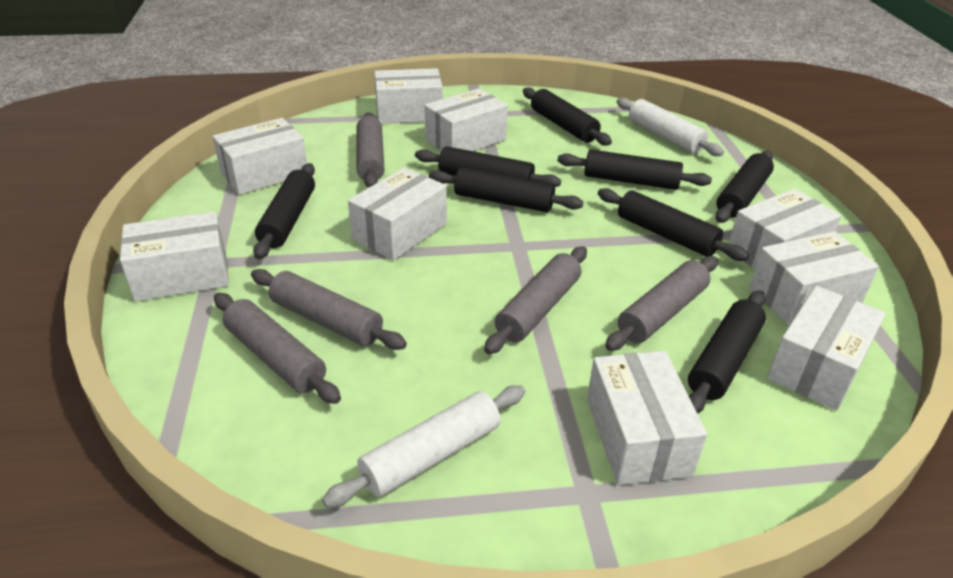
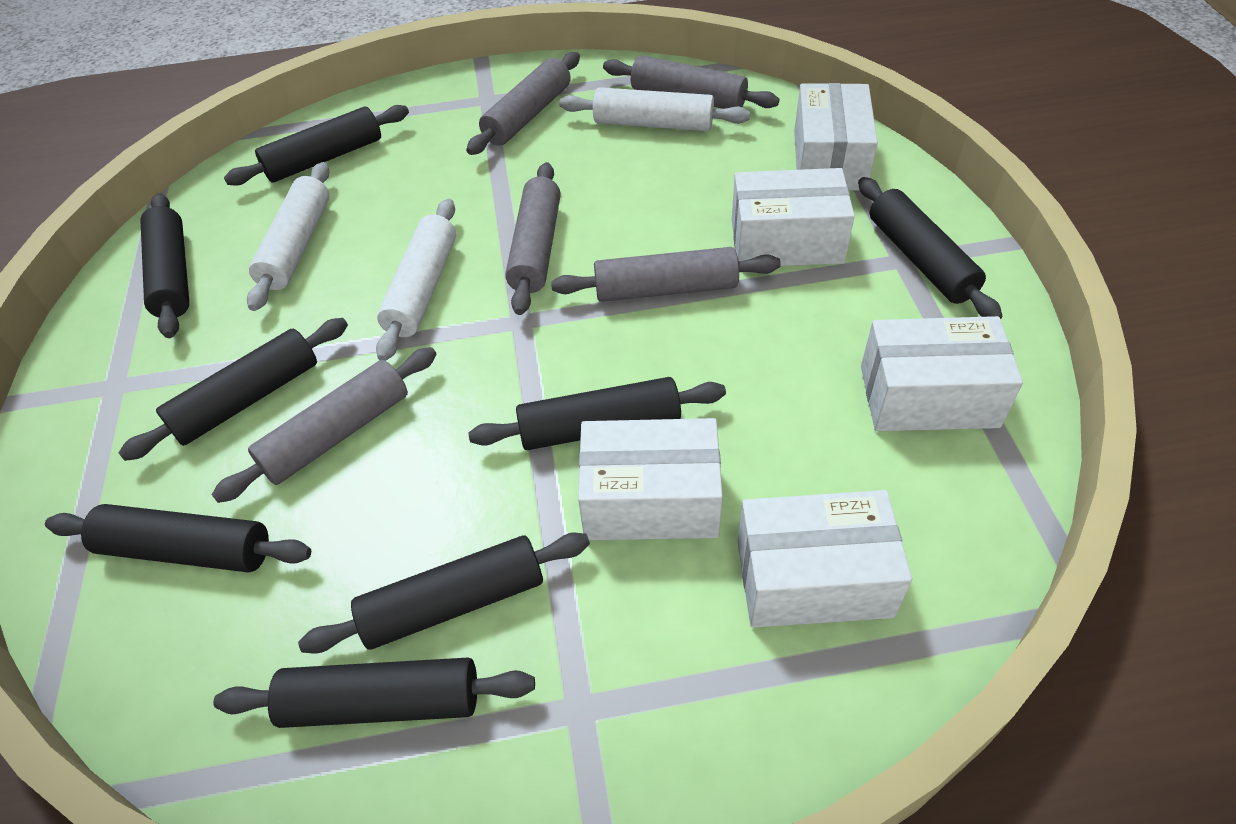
white box: 9 -> 5
white rolling pin: 2 -> 3

